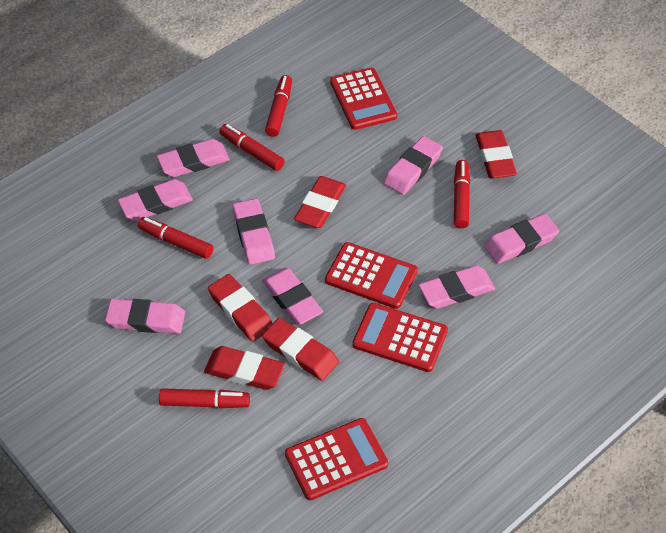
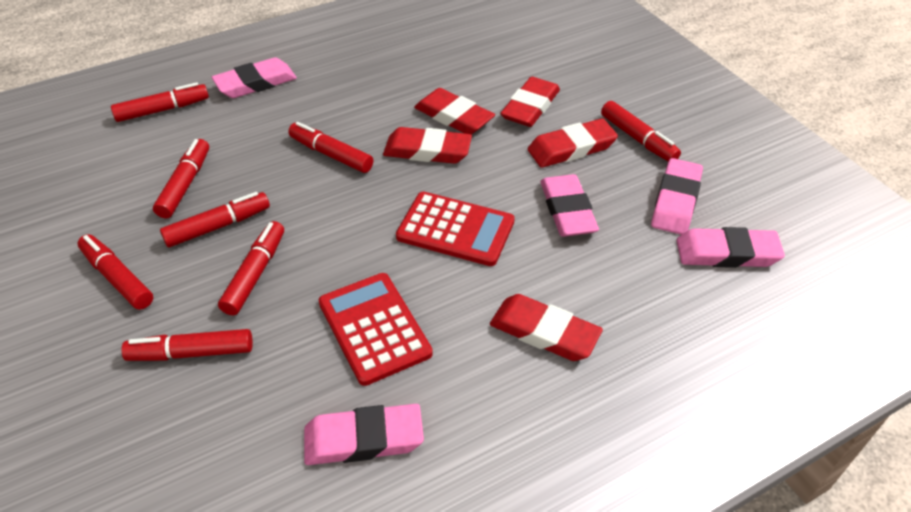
pink eraser: 8 -> 5
red calculator: 4 -> 2
red marker: 5 -> 8

